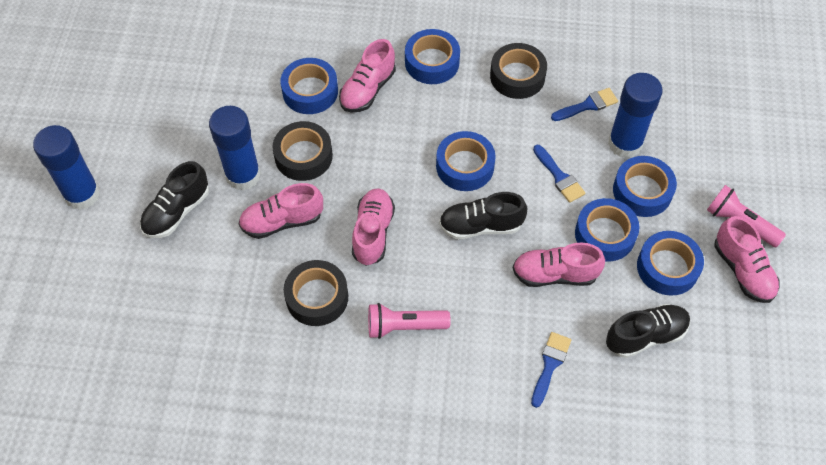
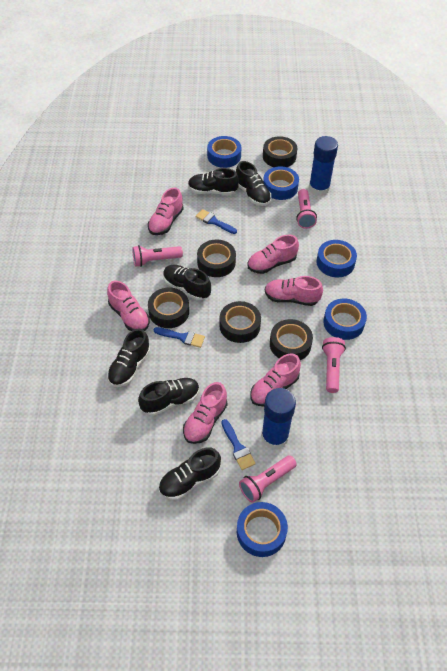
black shoe: 3 -> 6
black tape: 3 -> 5
blue glue stick: 3 -> 2
blue tape: 6 -> 5
pink flashlight: 2 -> 4
pink shoe: 5 -> 6

